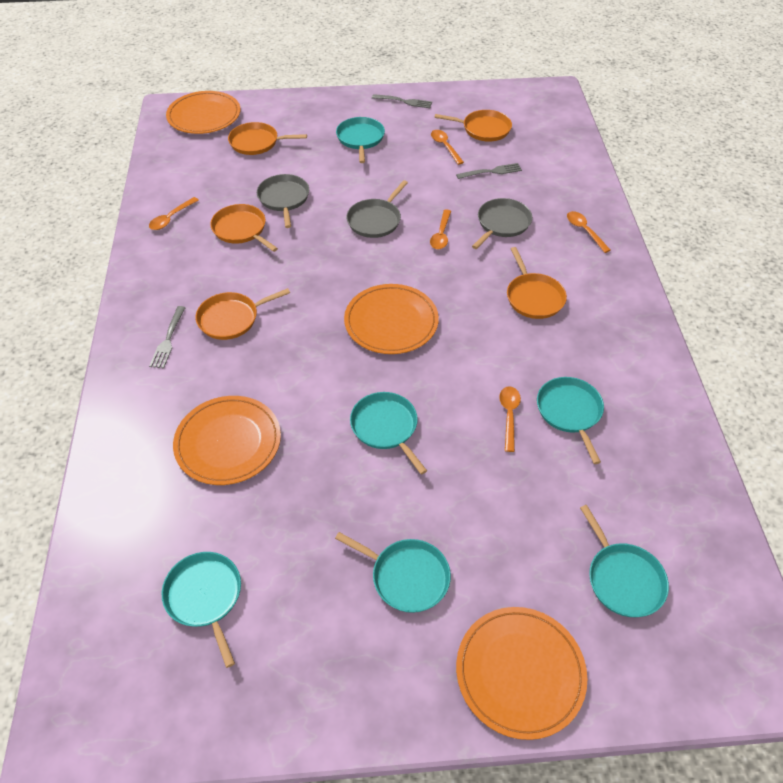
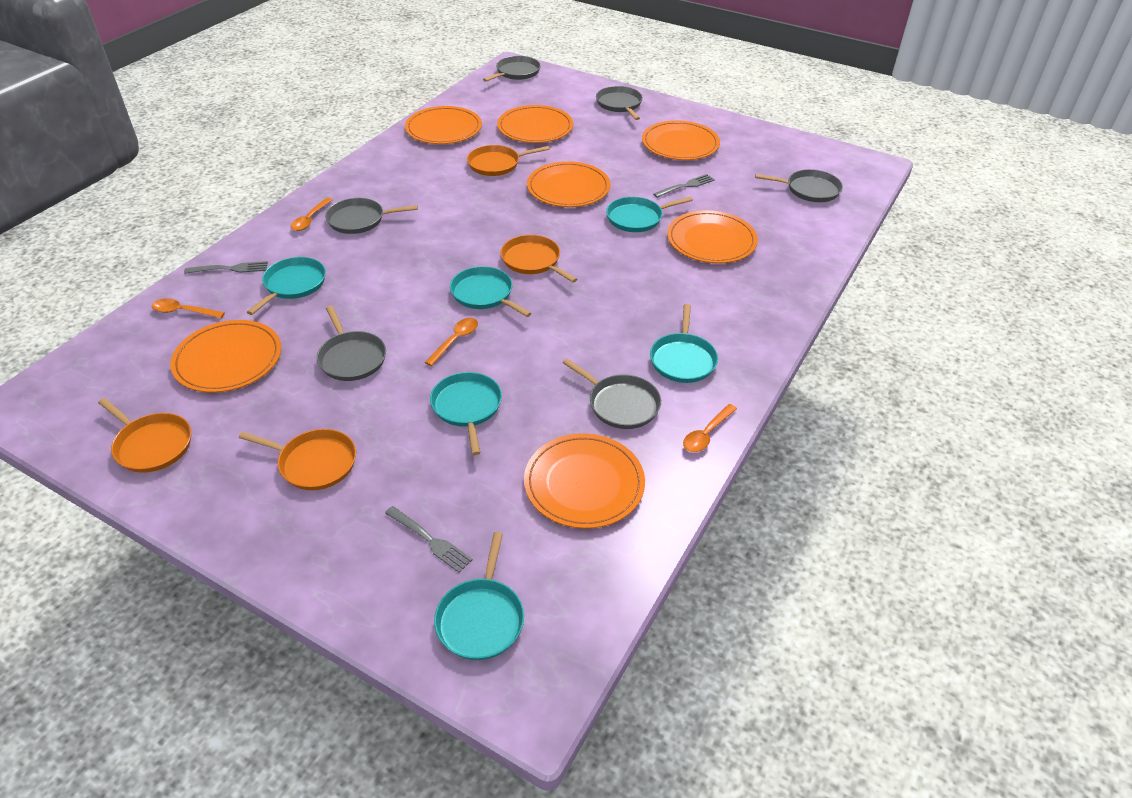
grey pan: 3 -> 6
orange pan: 5 -> 4
orange plate: 4 -> 7
orange spoon: 5 -> 4

